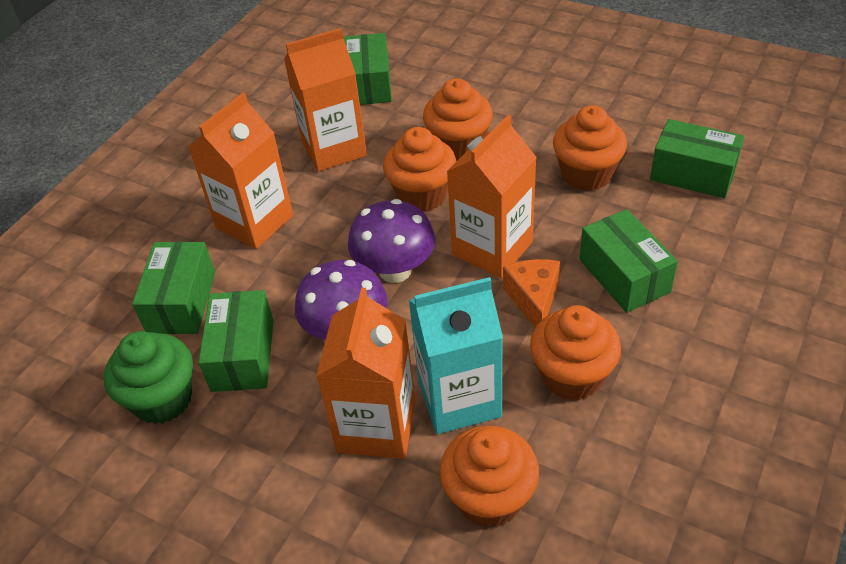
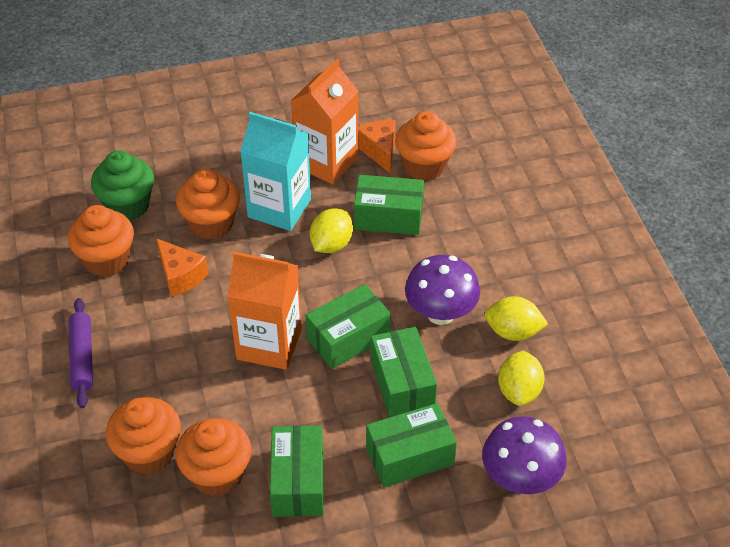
orange carton: 4 -> 2
orange cheese: 1 -> 2
purple rolling pin: 0 -> 1
yellow lemon: 0 -> 3

